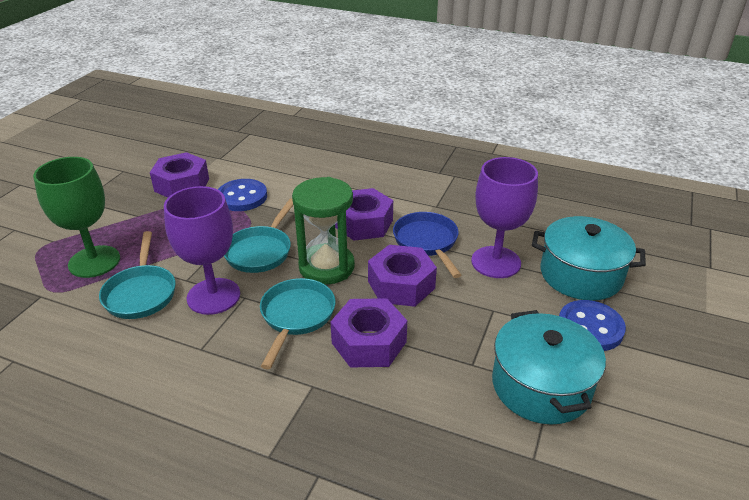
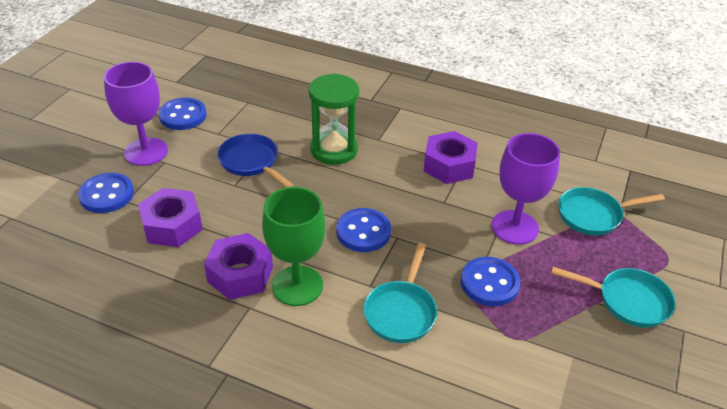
blue button: 2 -> 4
purple nut: 4 -> 3
turquoise pot: 2 -> 0

